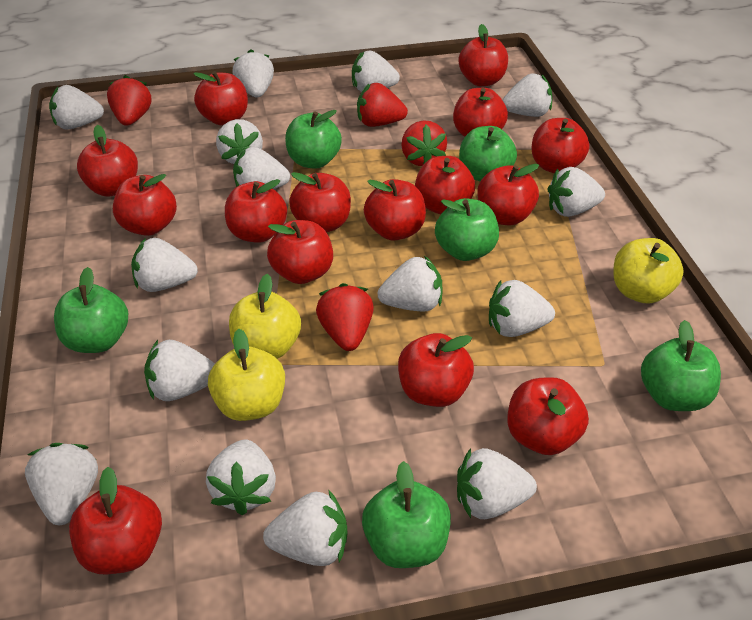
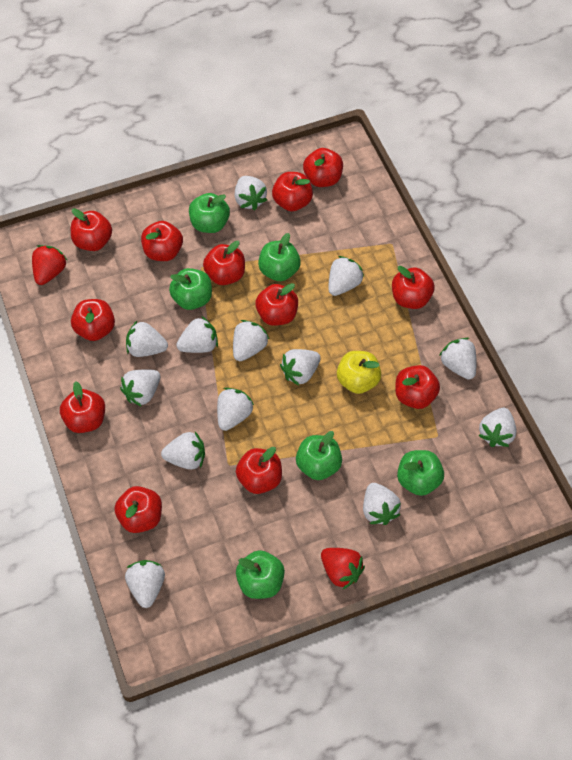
red apple: 15 -> 12
red strawberry: 4 -> 2
white strawberry: 15 -> 13
yellow apple: 3 -> 1

